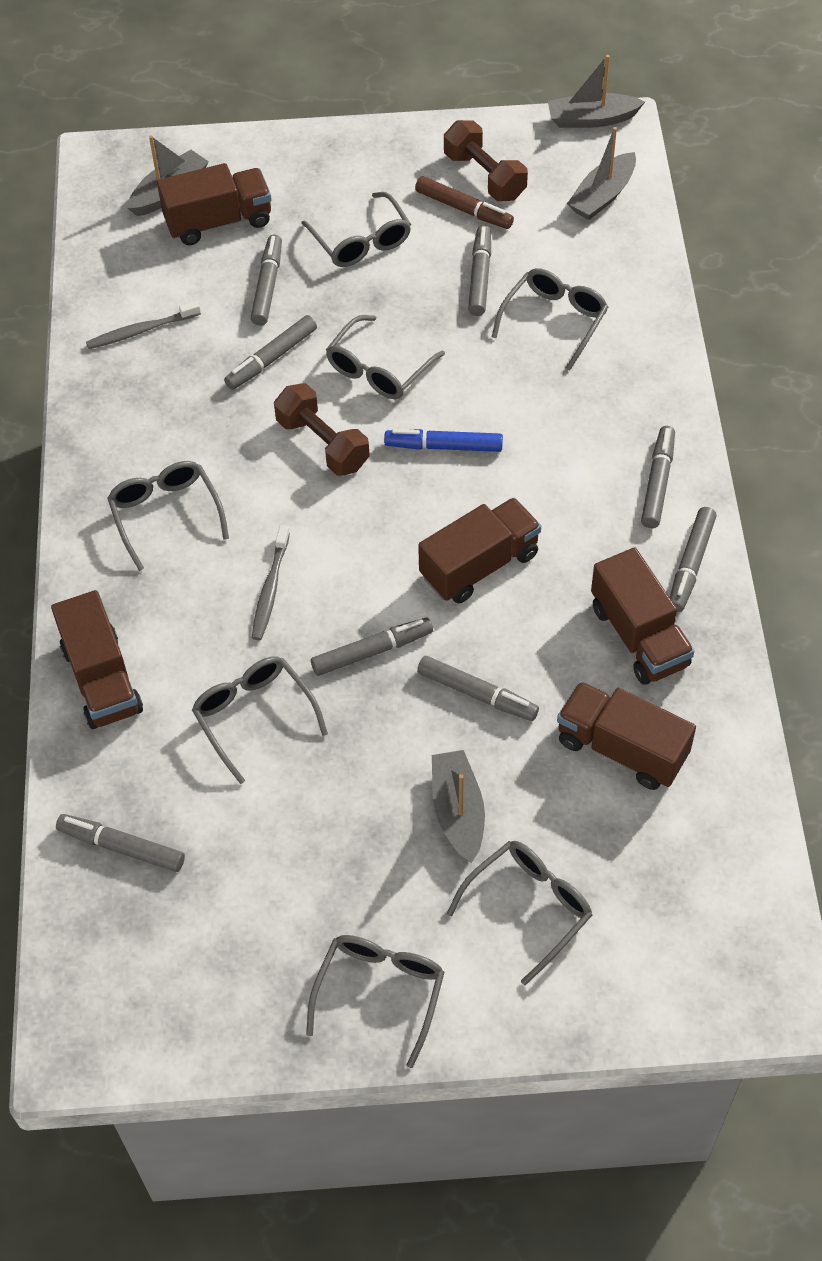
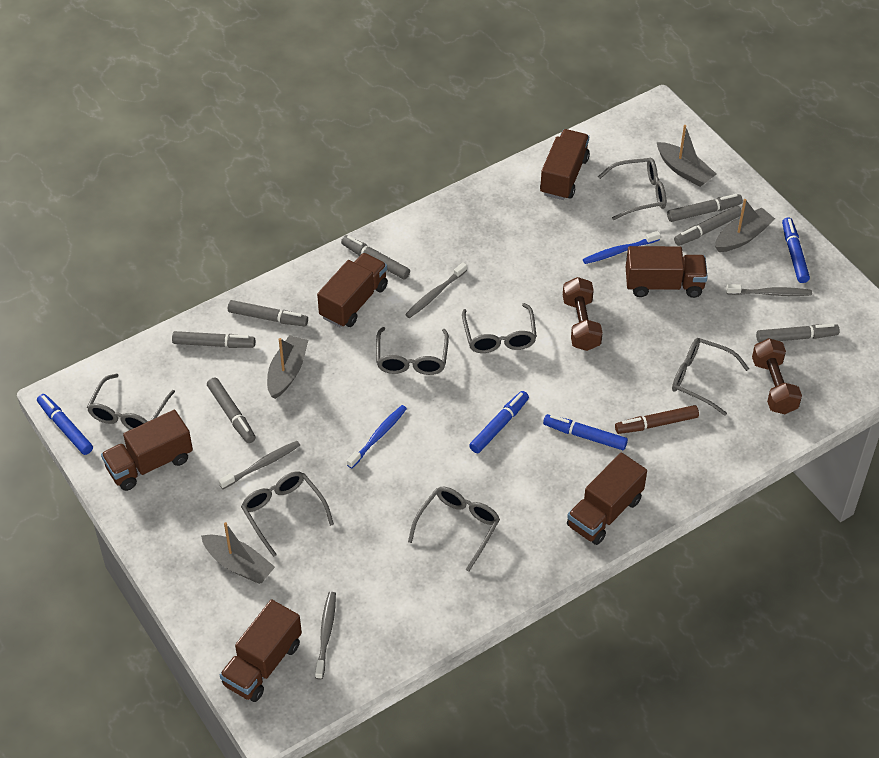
blue marker: 1 -> 4
blue toothbrush: 0 -> 2
brown truck: 5 -> 6
grey marker: 8 -> 7
grey toothbrush: 2 -> 4

